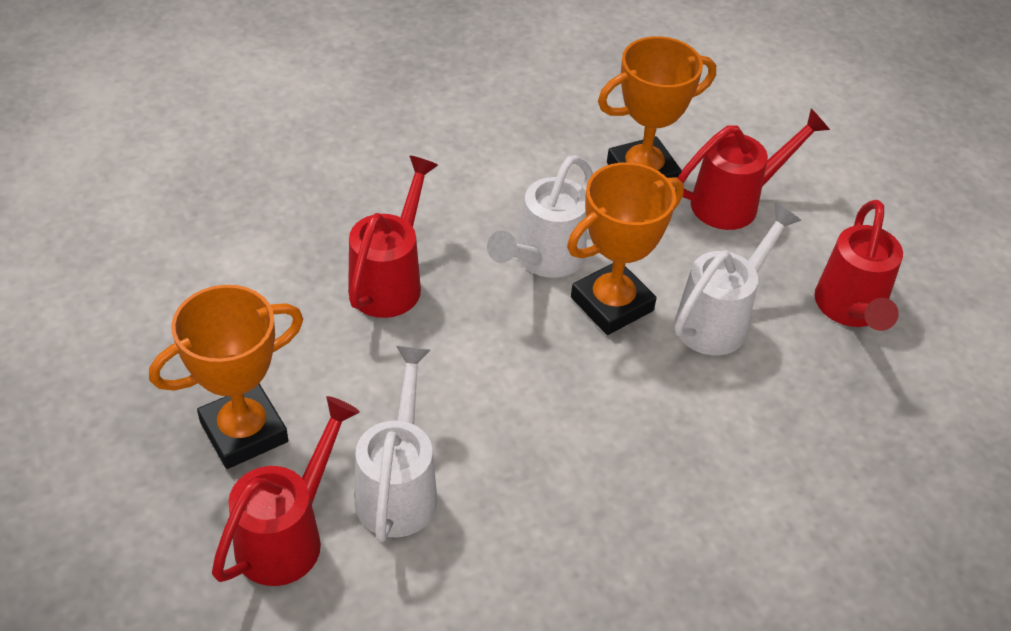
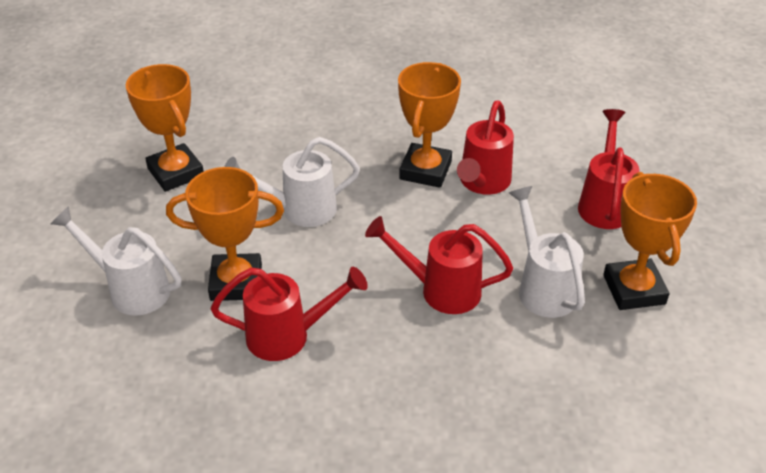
orange trophy: 3 -> 4

